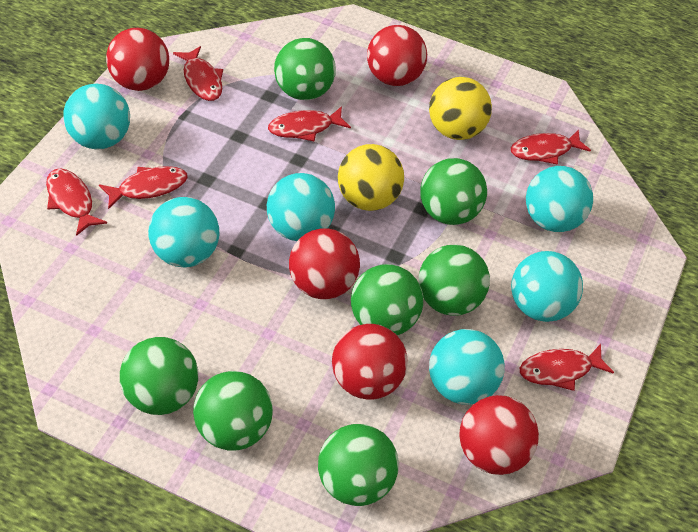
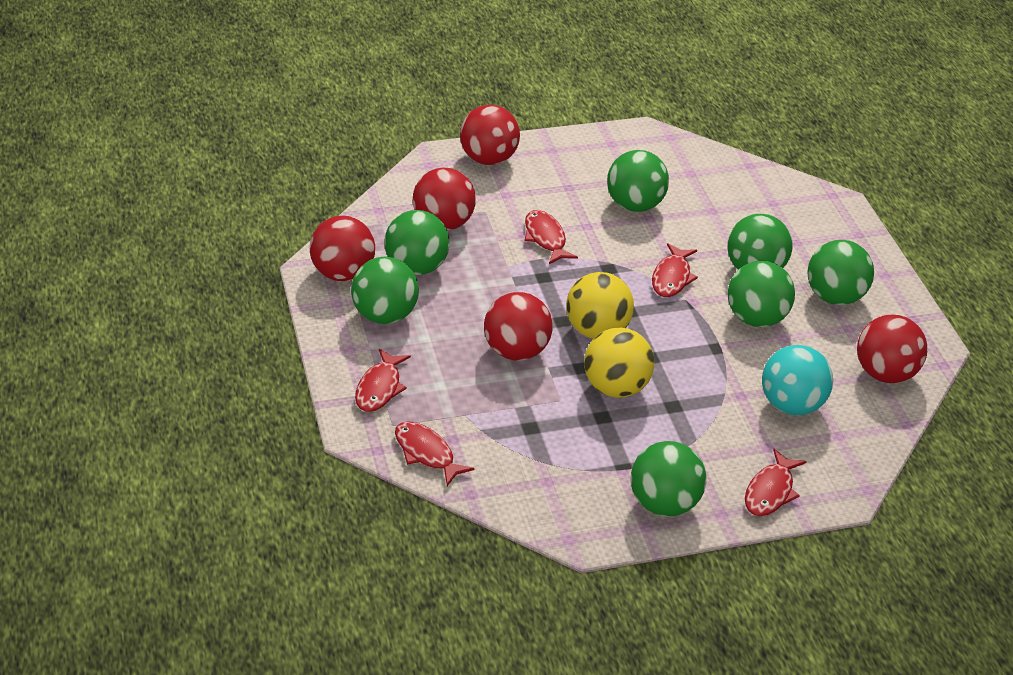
red fish: 6 -> 5
turquoise ball: 6 -> 1

